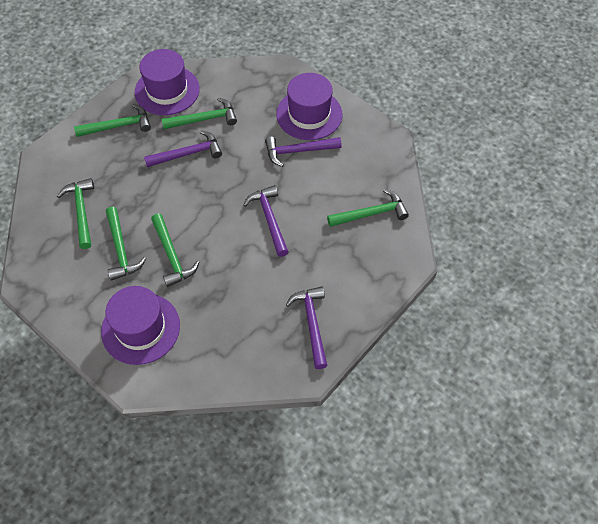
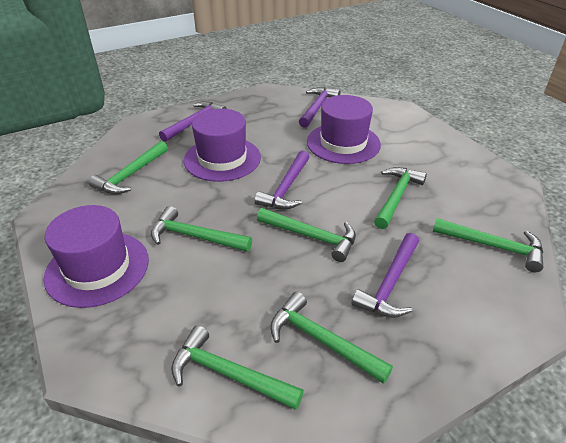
green hammer: 6 -> 7

